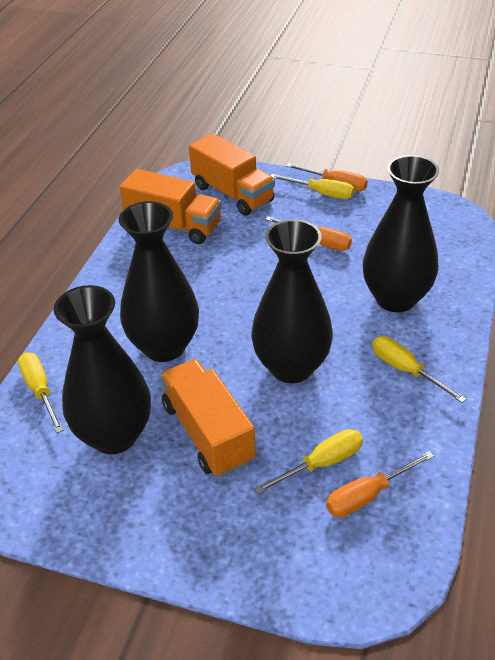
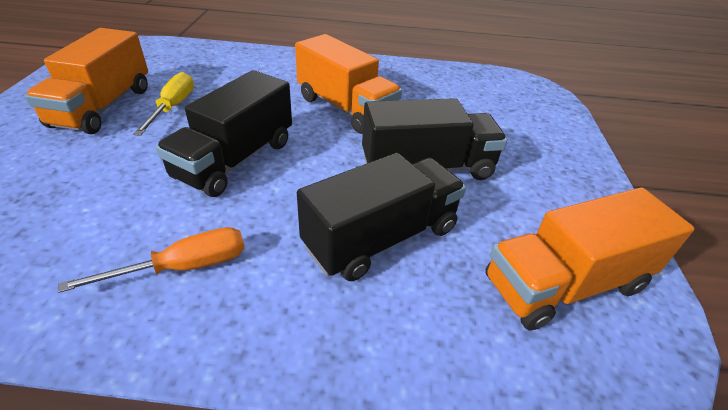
black truck: 0 -> 3
black vase: 4 -> 0
orange screwdriver: 3 -> 1
yellow screwdriver: 4 -> 1

